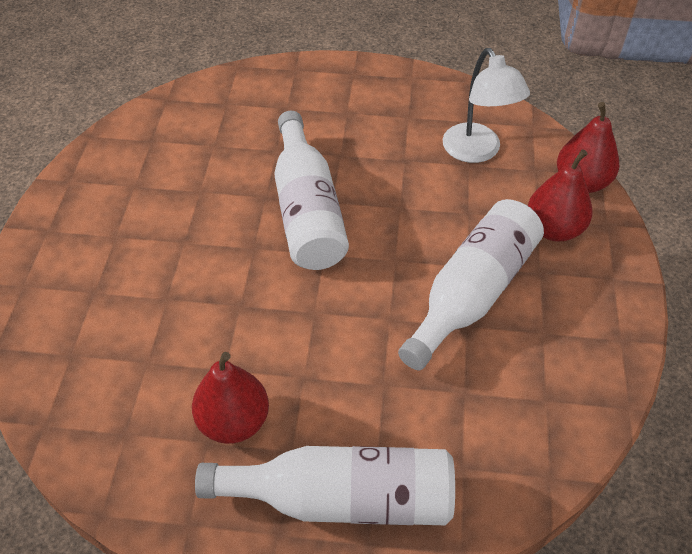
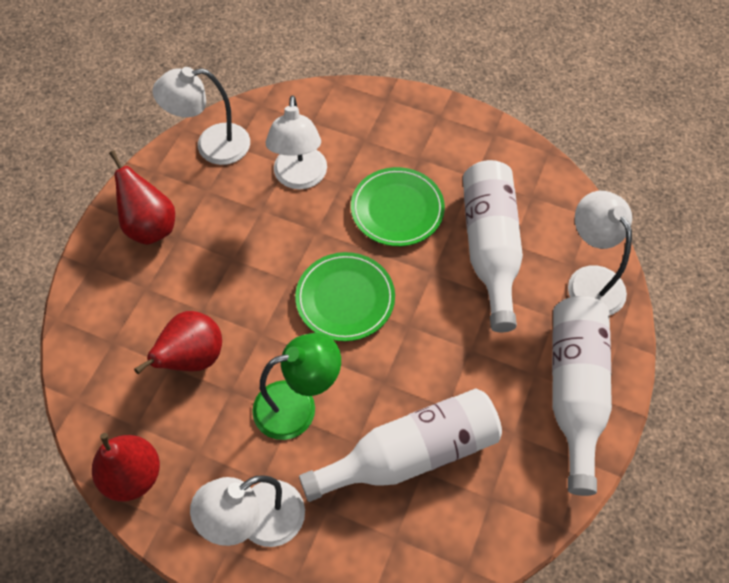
green lamp: 0 -> 1
green plate: 0 -> 2
white lamp: 1 -> 4

